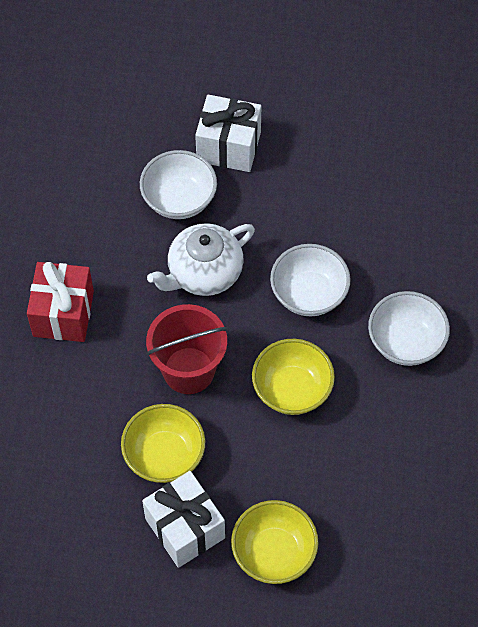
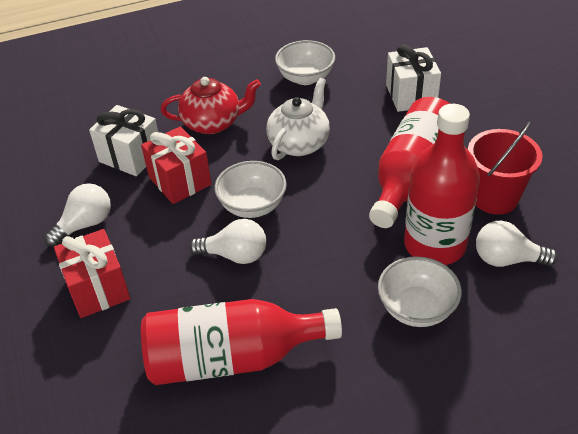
red bottle: 0 -> 3
red gift: 1 -> 2
red teapot: 0 -> 1
white light bulb: 0 -> 3
yellow bowl: 3 -> 0

